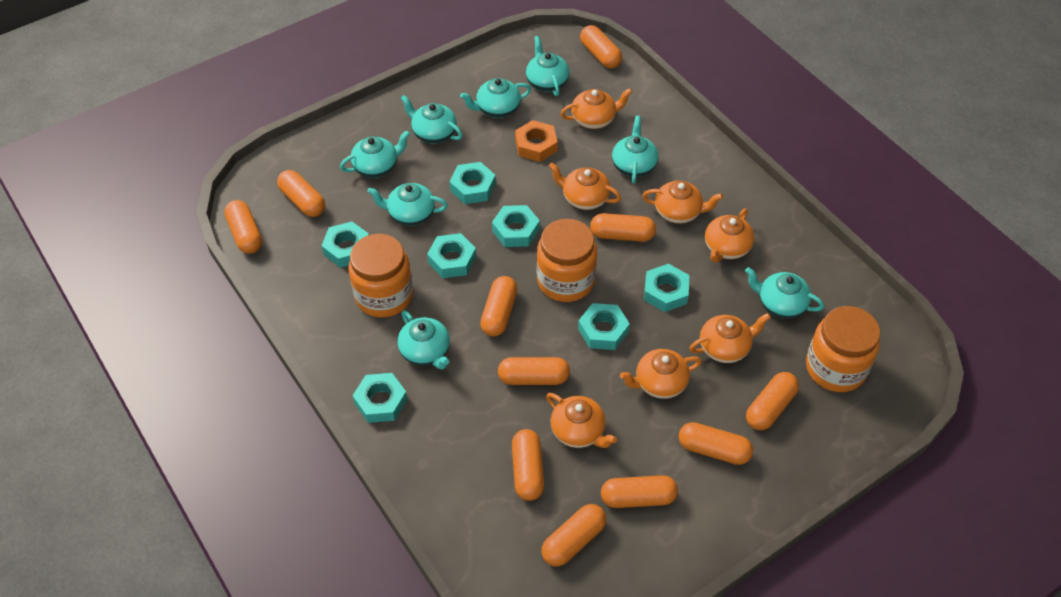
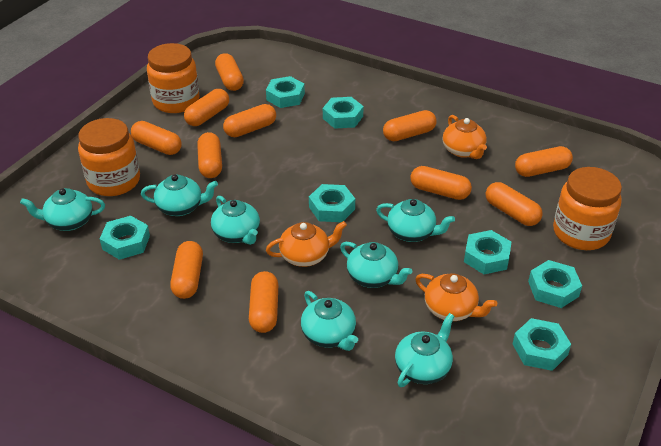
orange nut: 1 -> 0
orange teapot: 7 -> 3
turquoise teapot: 8 -> 7

